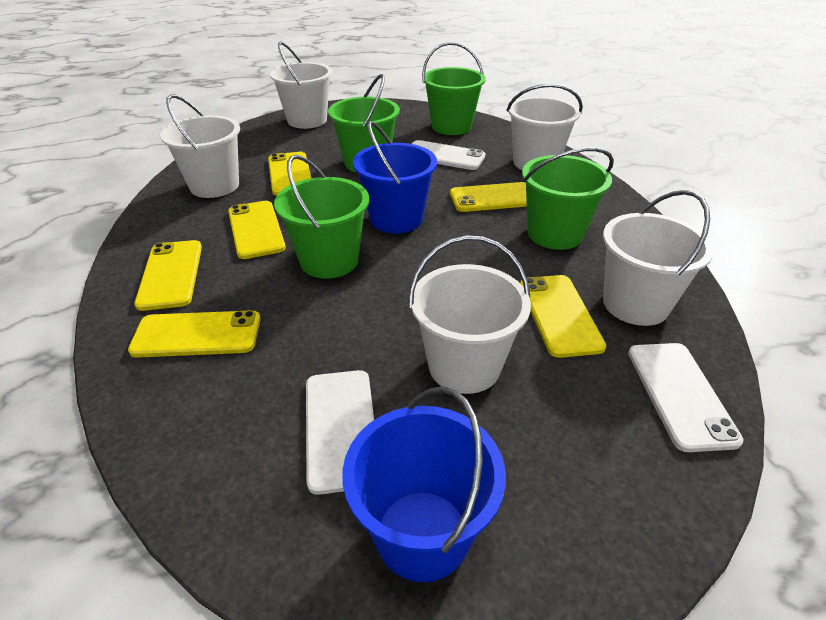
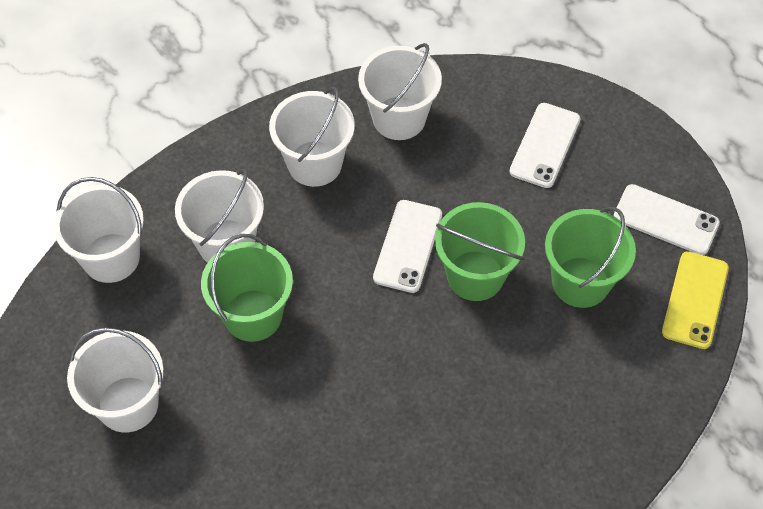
blue bucket: 2 -> 0
green bucket: 4 -> 3
yellow phone: 6 -> 1

